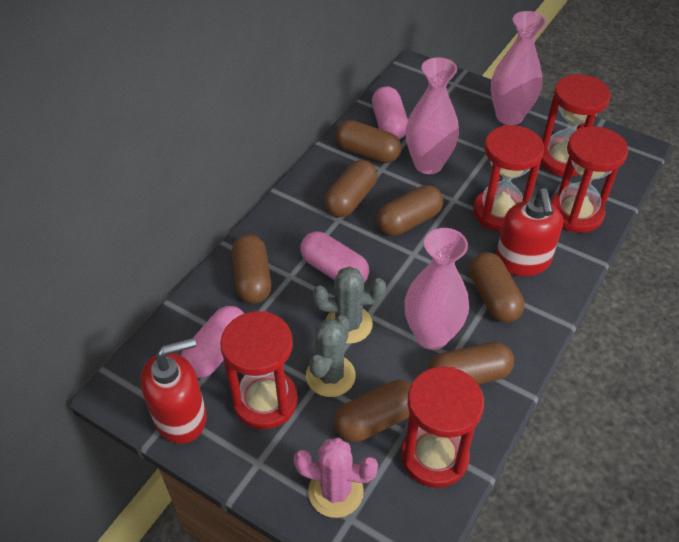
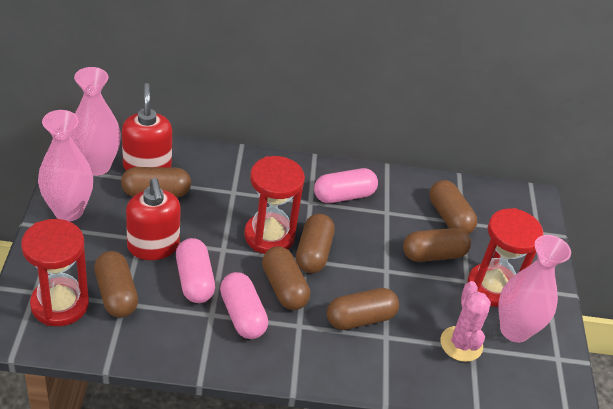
grey cactus: 2 -> 0
red hourglass: 5 -> 3

